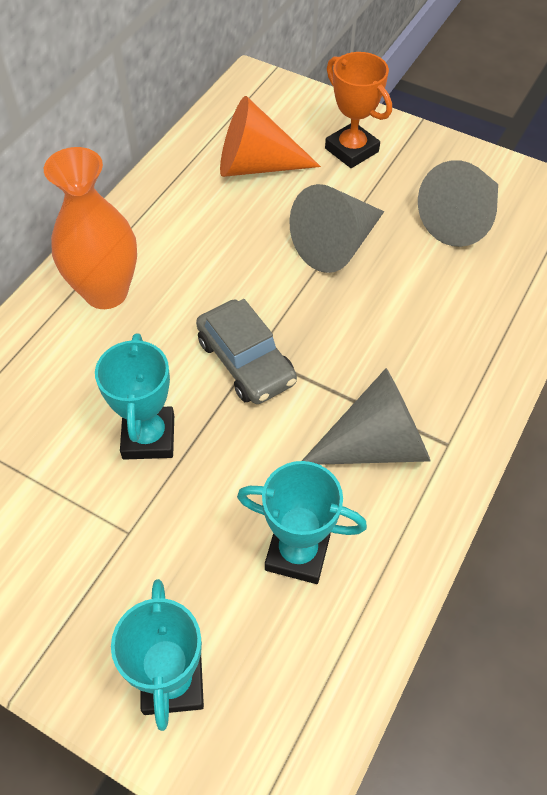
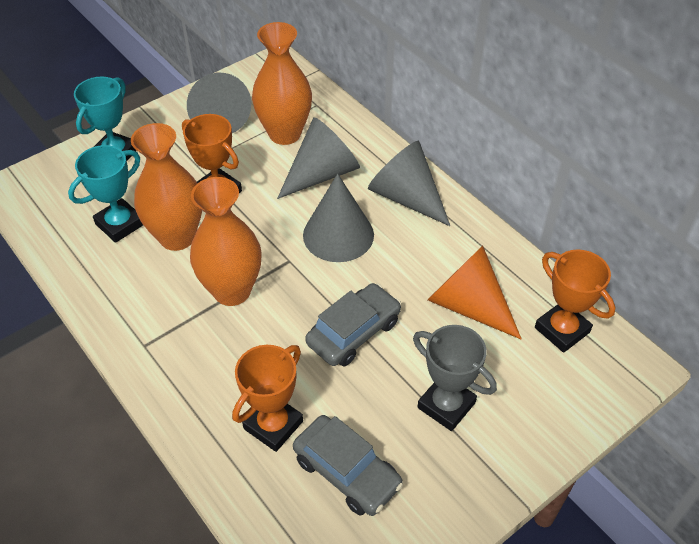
grey car: 1 -> 2
grey cone: 3 -> 4
grey trophy: 0 -> 1
orange trophy: 1 -> 3
orange vase: 1 -> 3
turquoise trophy: 3 -> 2

